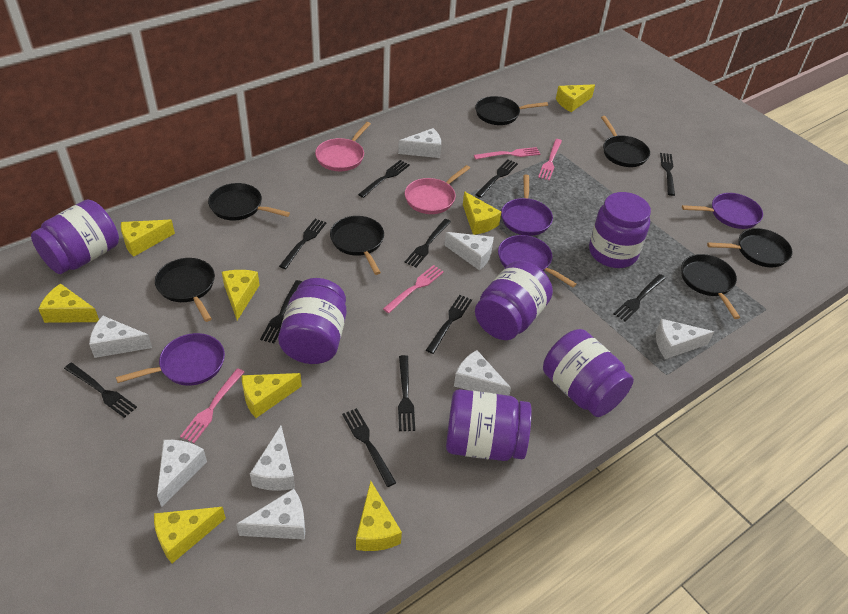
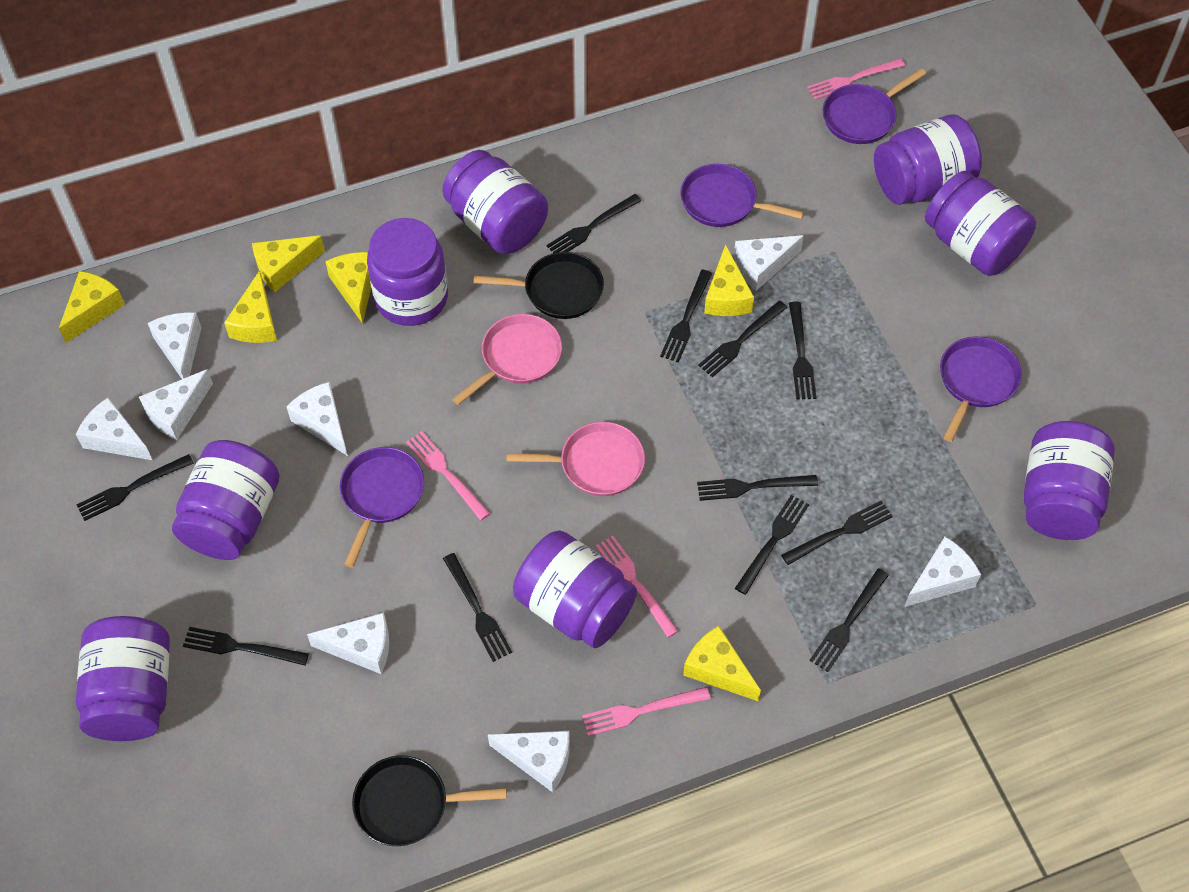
black pan: 7 -> 2
purple jar: 6 -> 8
yellow cheese: 8 -> 6

